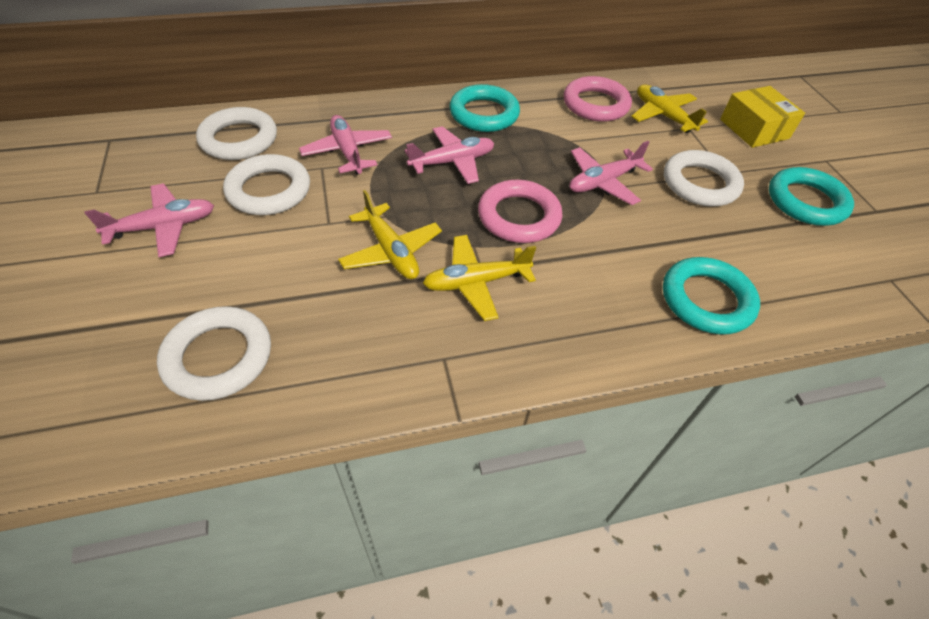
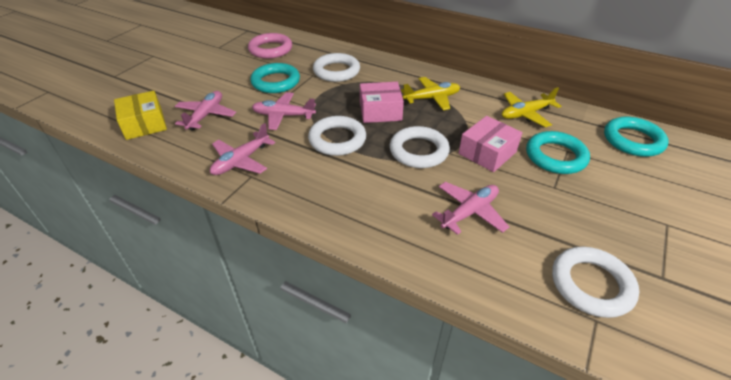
pink box: 0 -> 2
pink ring: 2 -> 1
yellow plane: 3 -> 2

